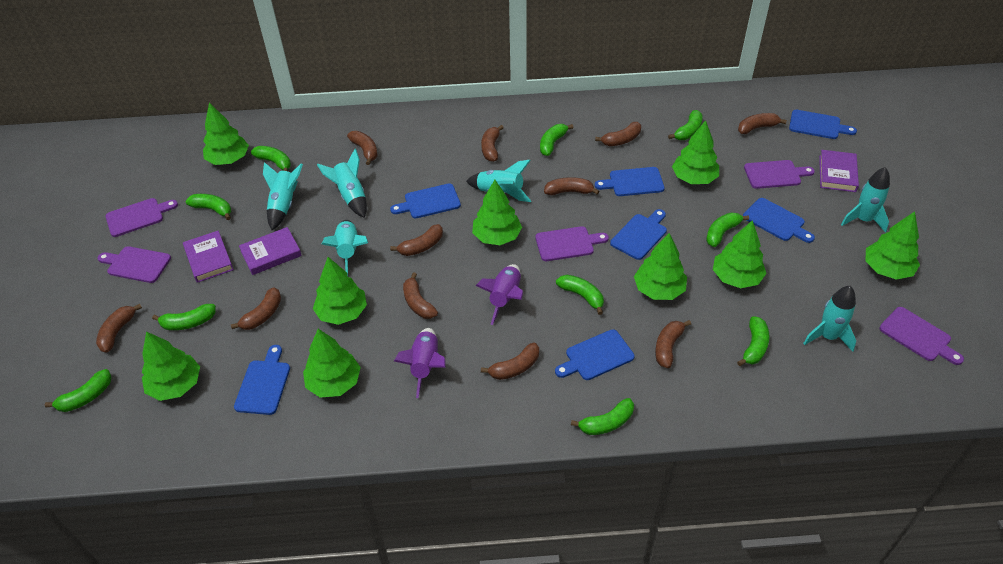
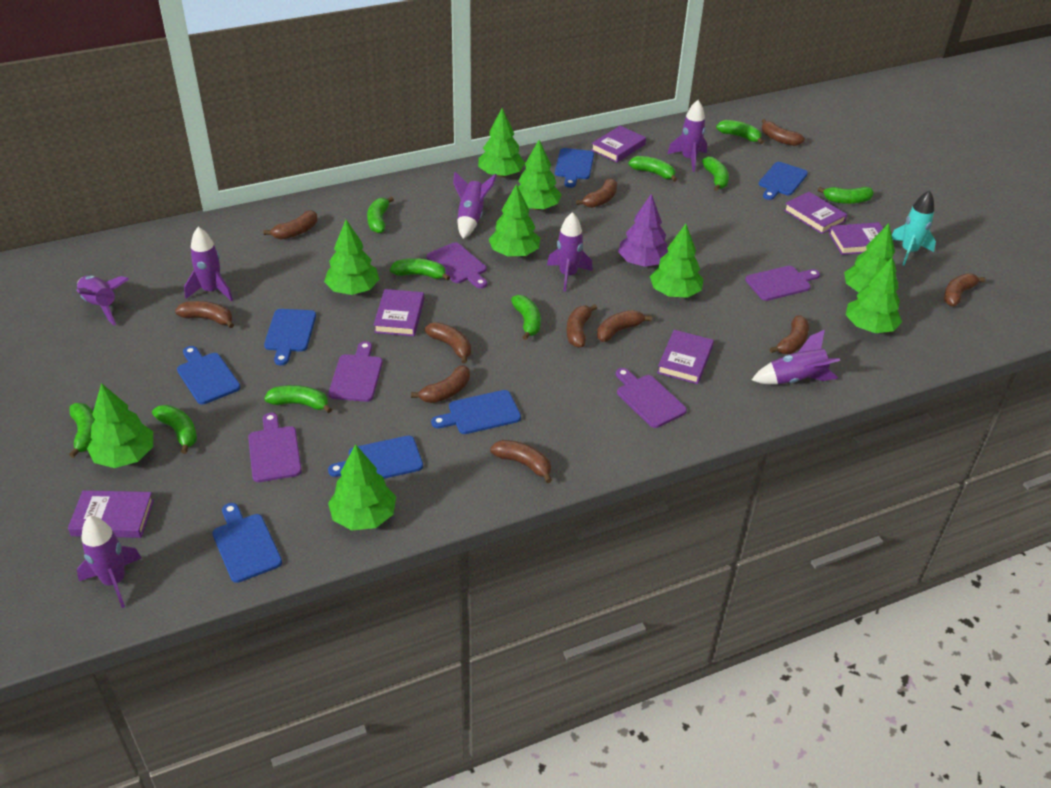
purple book: 3 -> 6
purple rocket: 2 -> 7
purple tree: 0 -> 1
turquoise rocket: 6 -> 1

